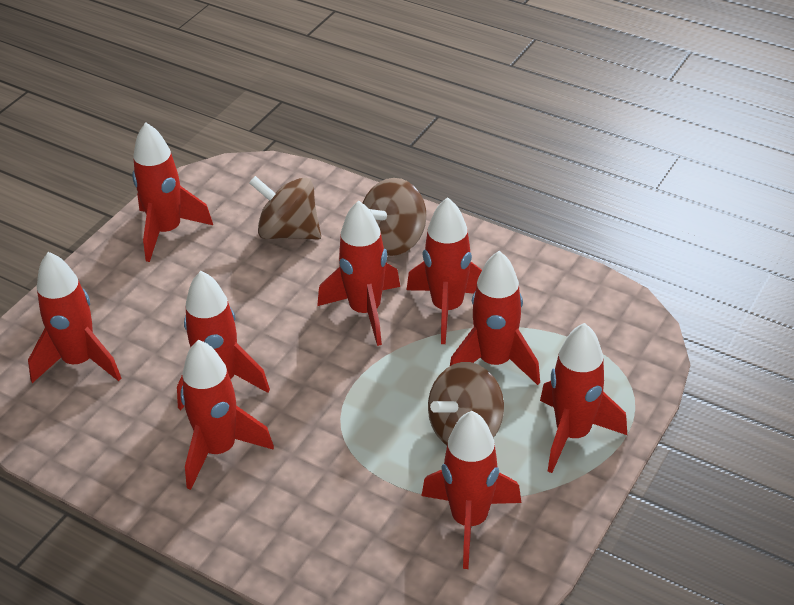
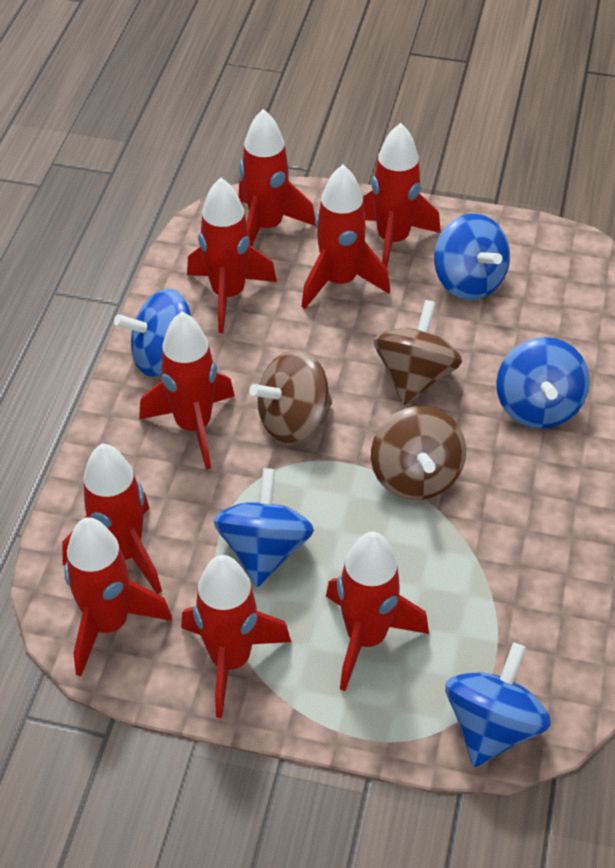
blue spinning top: 0 -> 5

